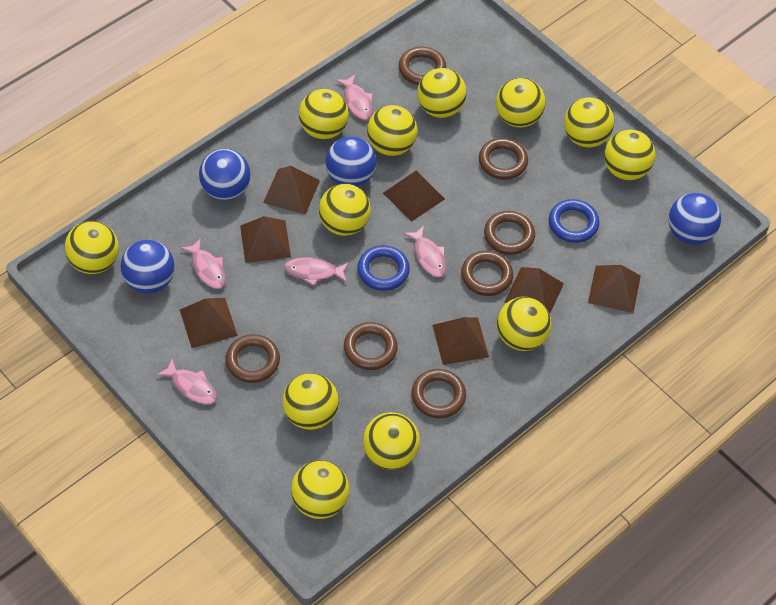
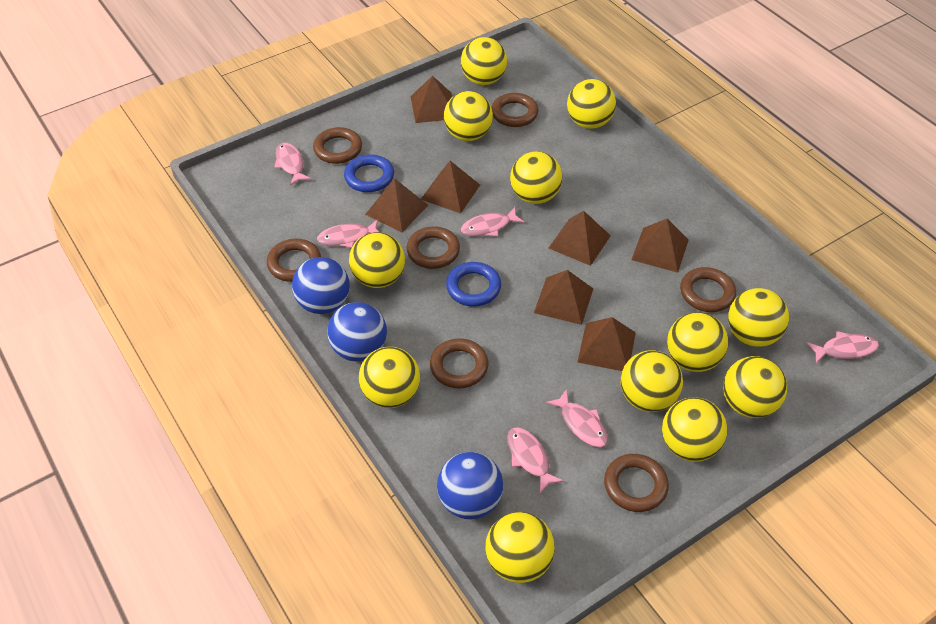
blue ball: 4 -> 3
pink fish: 5 -> 6

